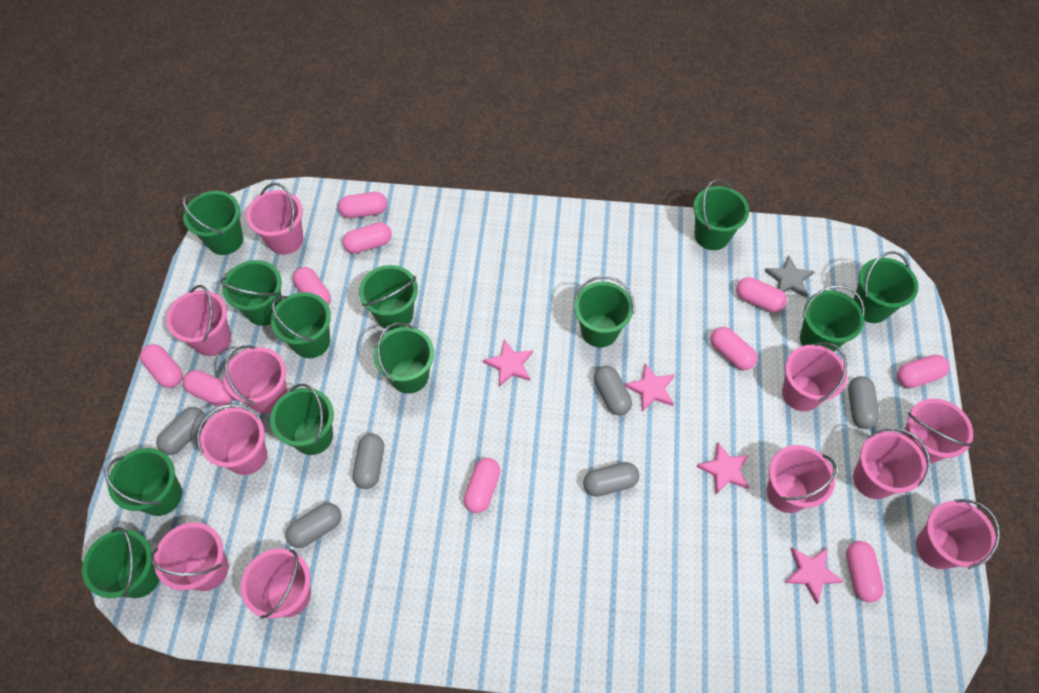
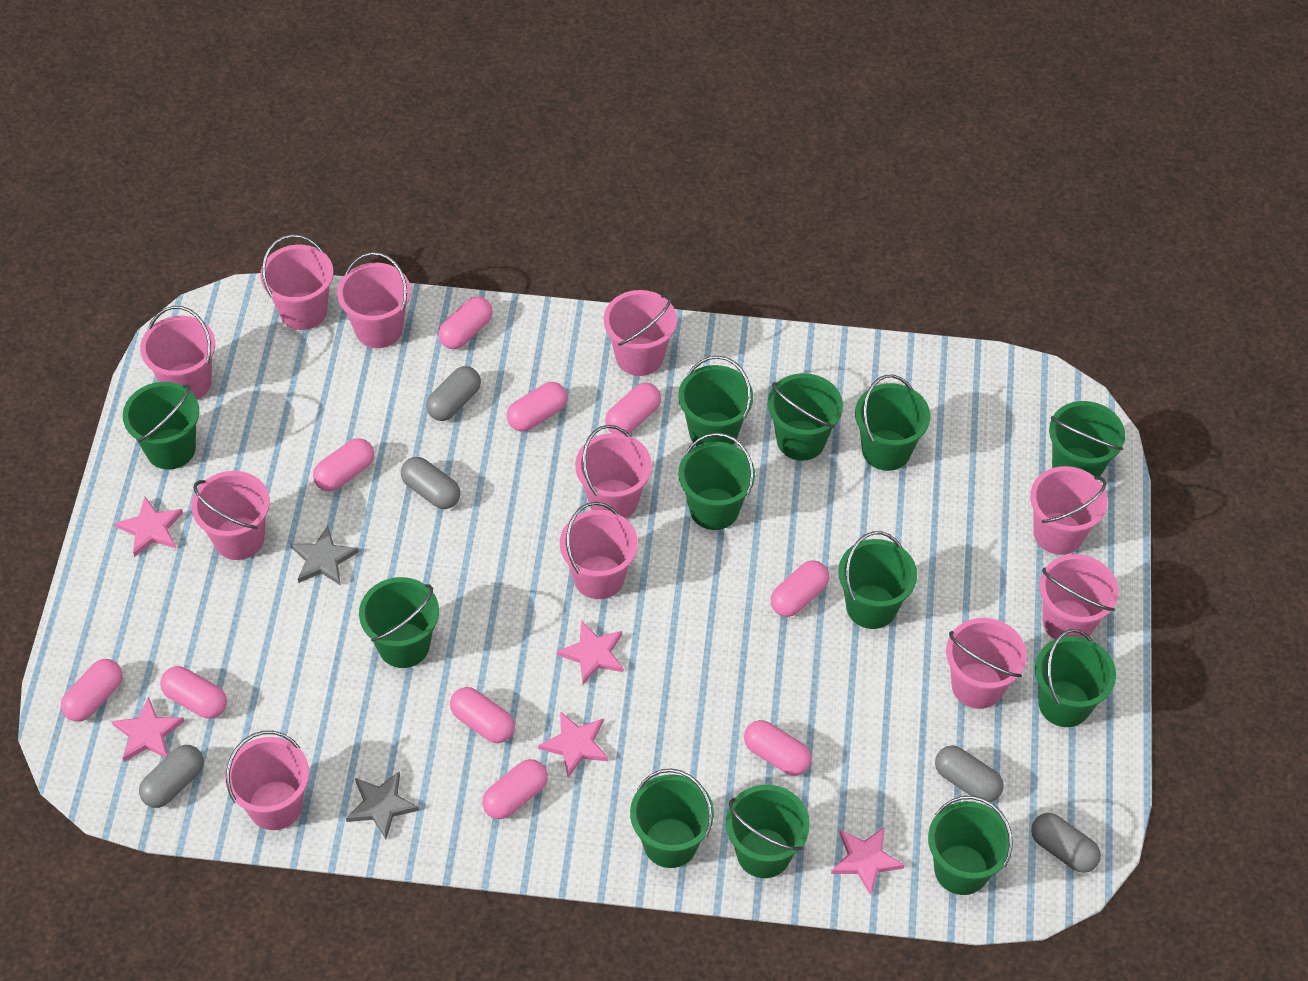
grey capsule: 6 -> 5
grey star: 1 -> 2
pink star: 4 -> 5

